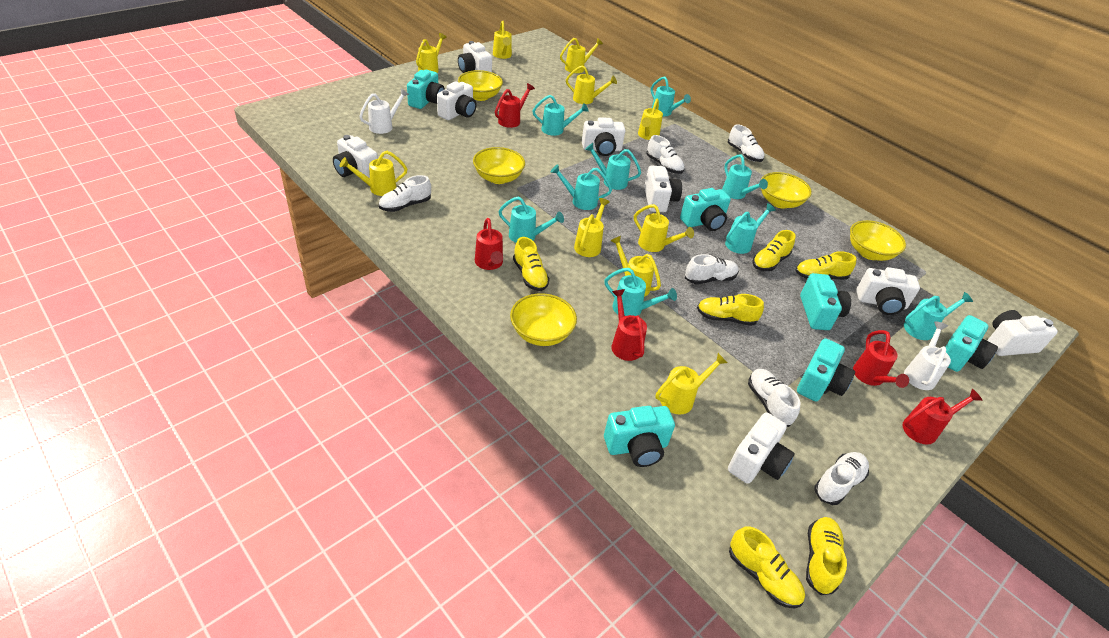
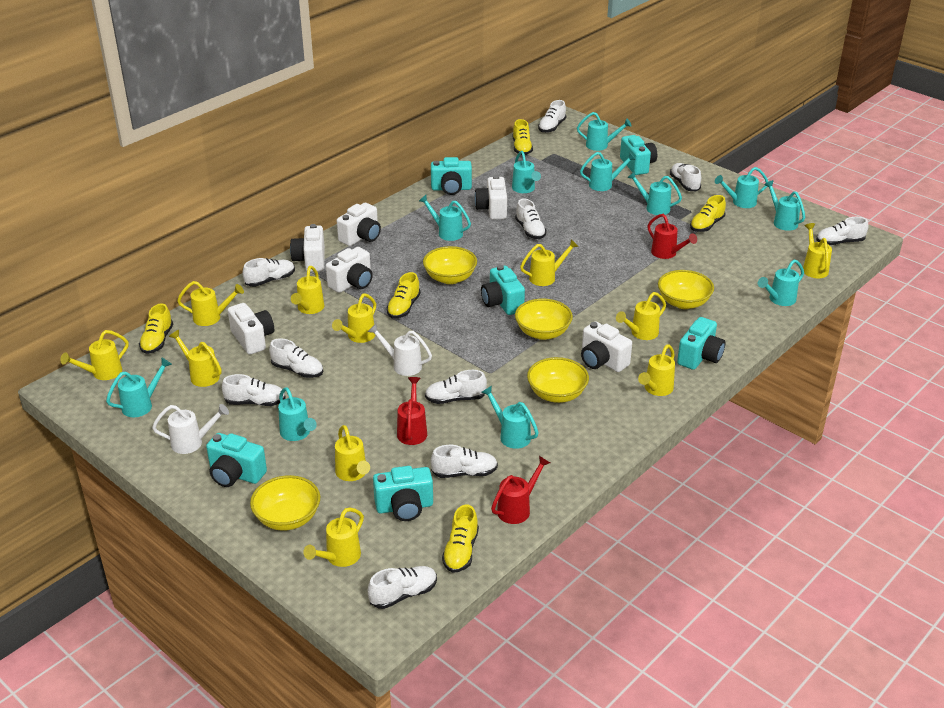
red watering can: 5 -> 3
turquoise watering can: 9 -> 11
white camera: 8 -> 6
white shoe: 6 -> 10
yellow shoe: 6 -> 5
yellow watering can: 10 -> 11

